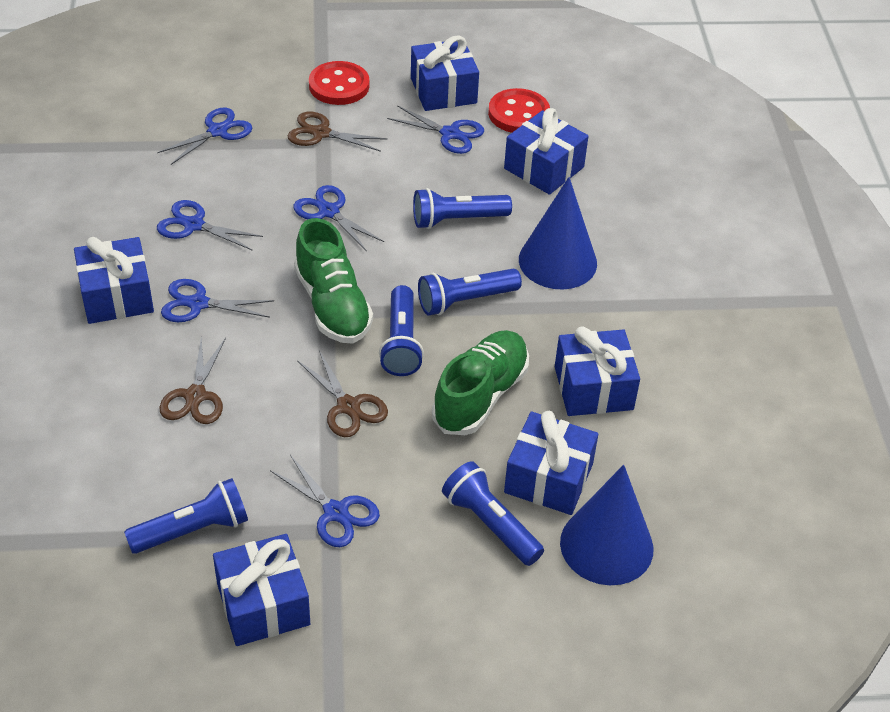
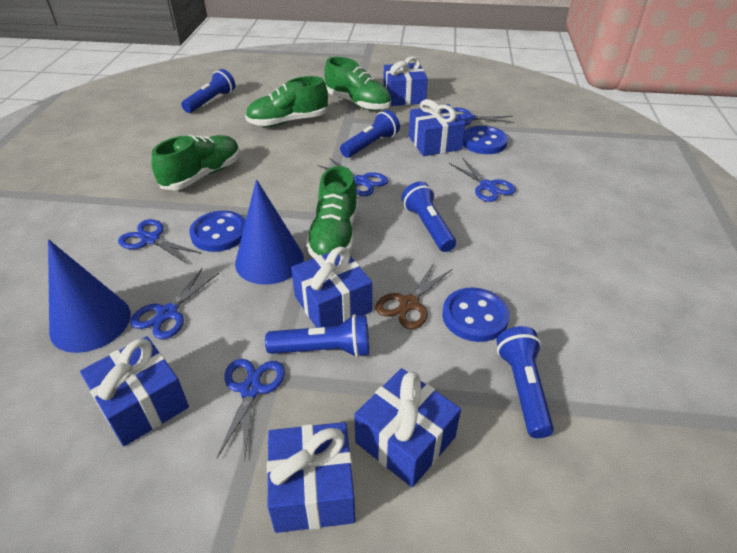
blue button: 0 -> 3
brown scissors: 3 -> 1
green shoe: 2 -> 4
red button: 2 -> 0

